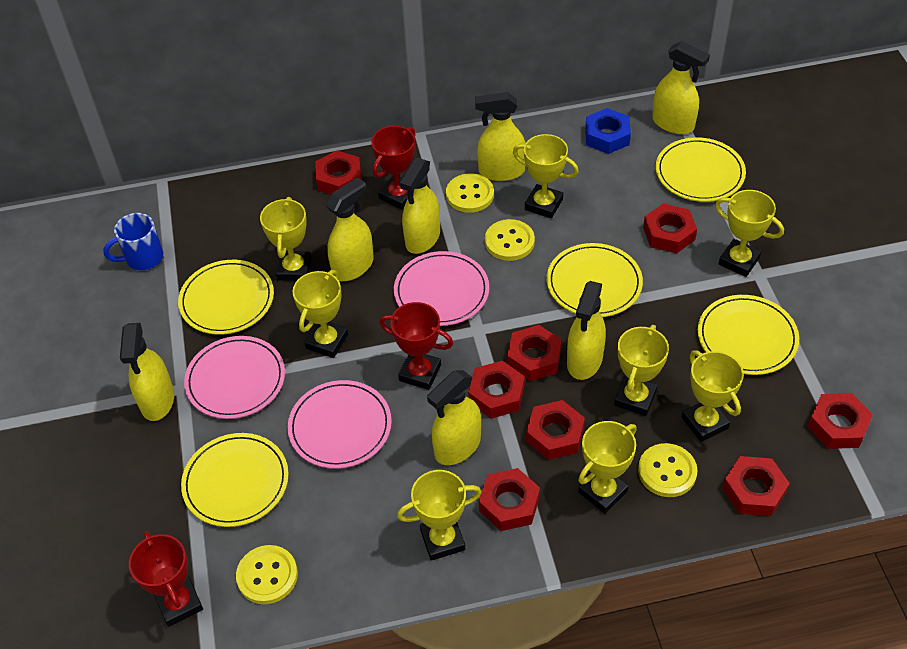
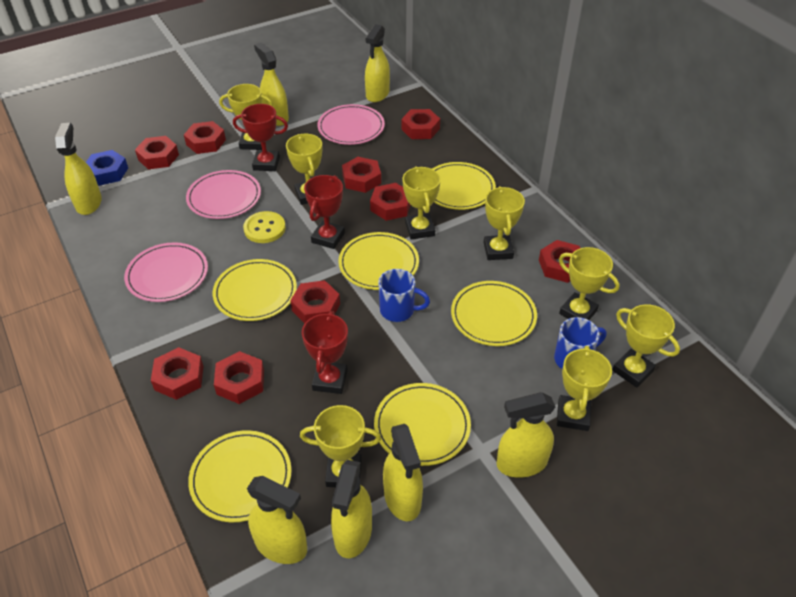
blue mug: 1 -> 2
red nut: 8 -> 9
yellow button: 4 -> 1
yellow plate: 5 -> 6

